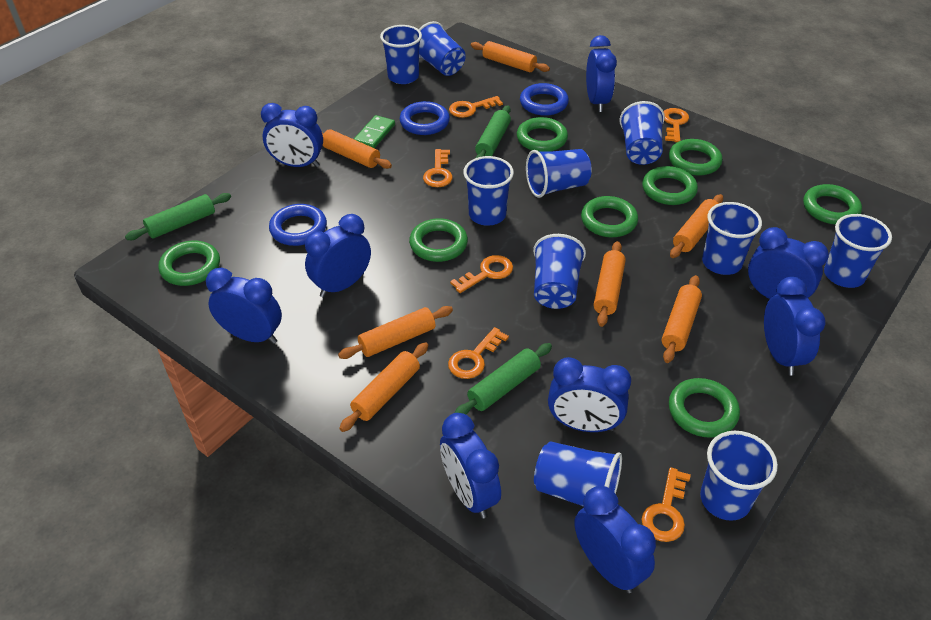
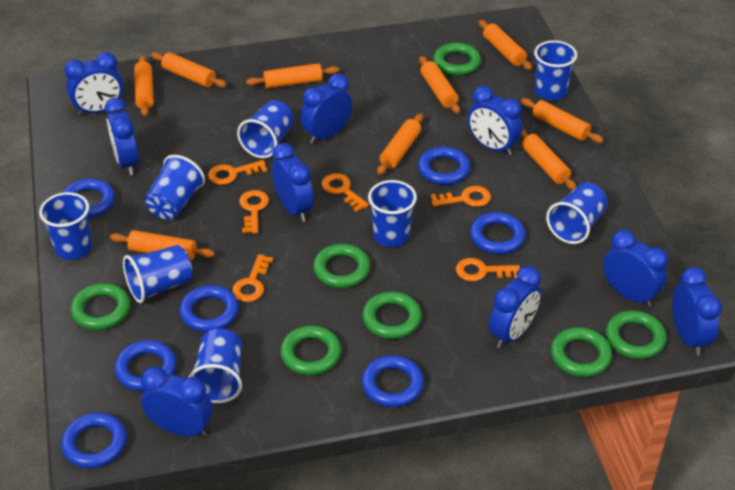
blue cup: 10 -> 8
blue ring: 3 -> 7
green domino: 1 -> 0
green ring: 8 -> 7
green rolling pin: 3 -> 0
orange rolling pin: 7 -> 9

